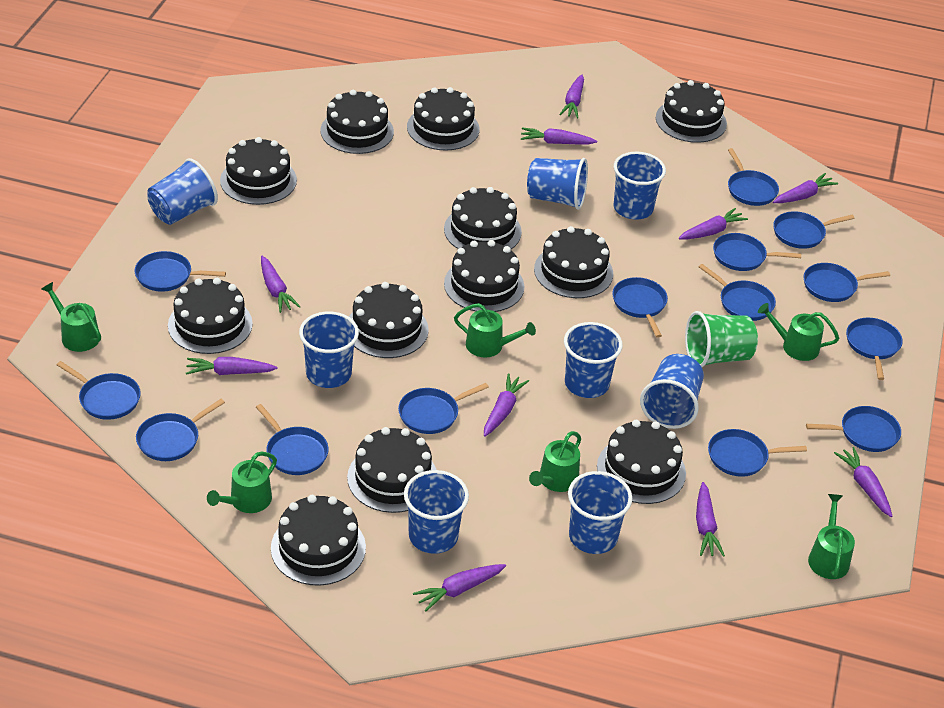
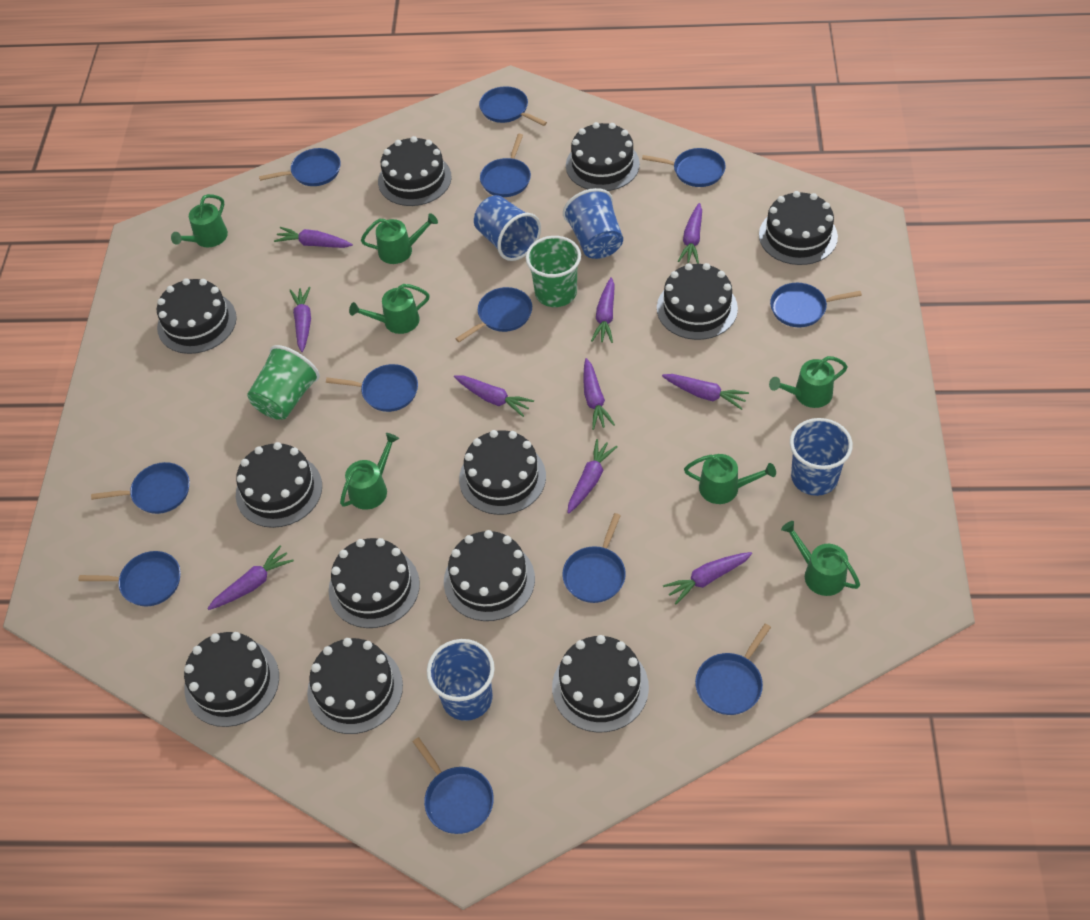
blue cup: 8 -> 4
blue pan: 14 -> 12
green cup: 1 -> 2
green watering can: 6 -> 7

